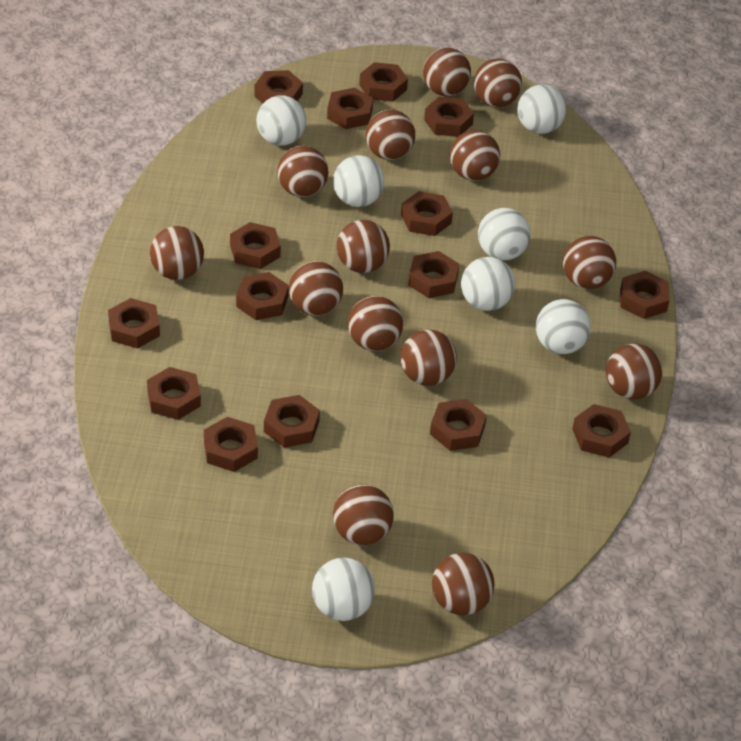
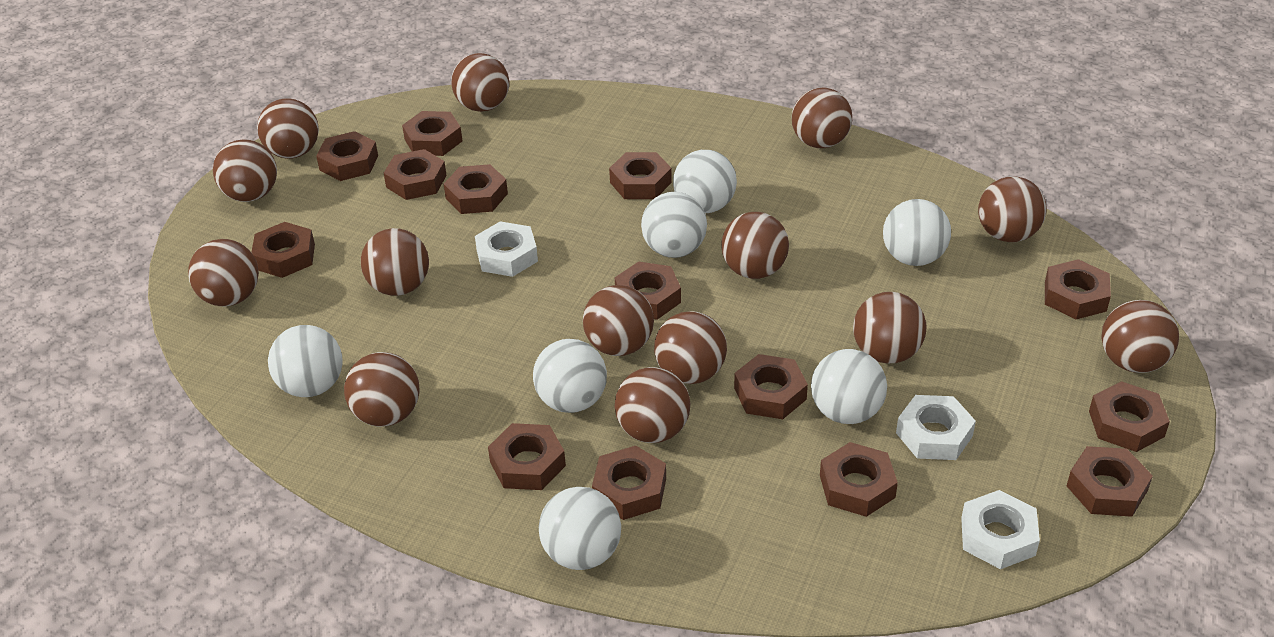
brown nut: 15 -> 14
white nut: 0 -> 3

